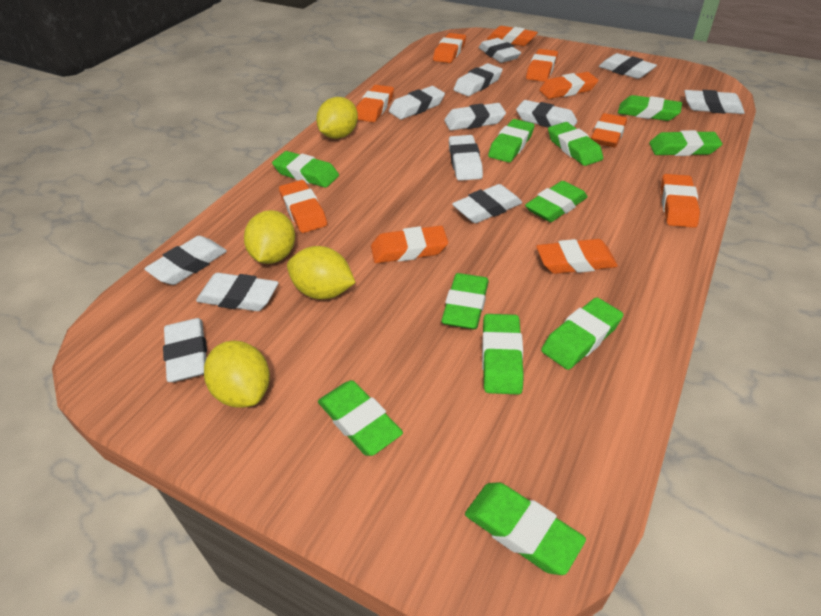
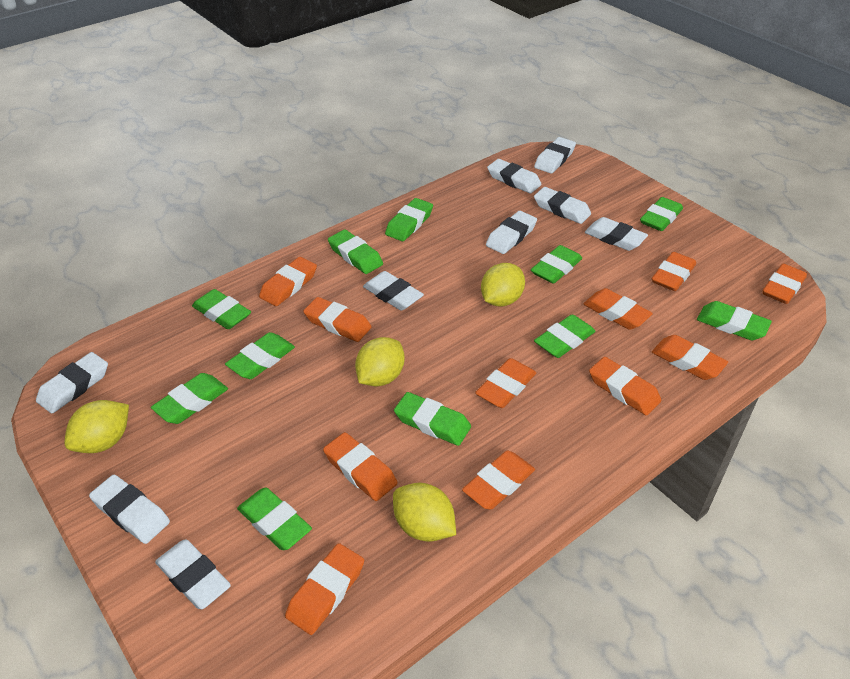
orange eraser: 10 -> 11
white eraser: 12 -> 9

